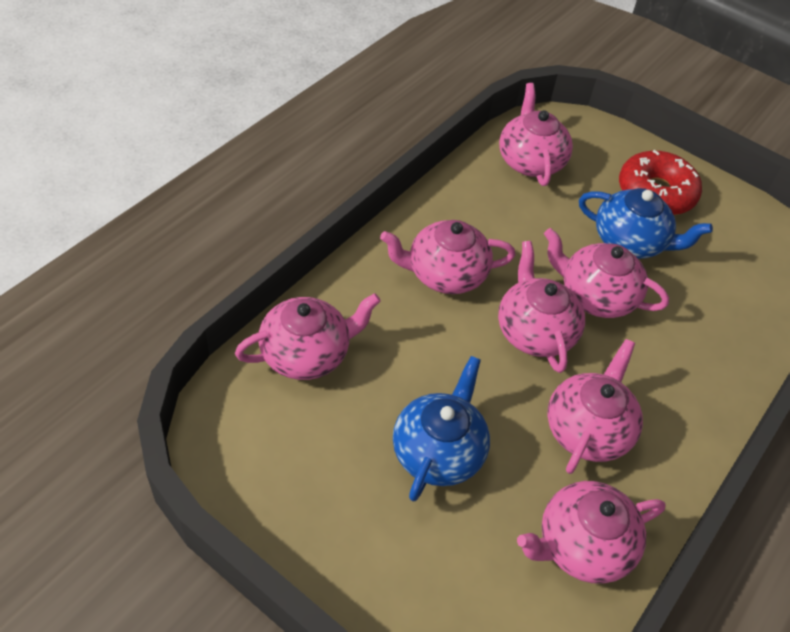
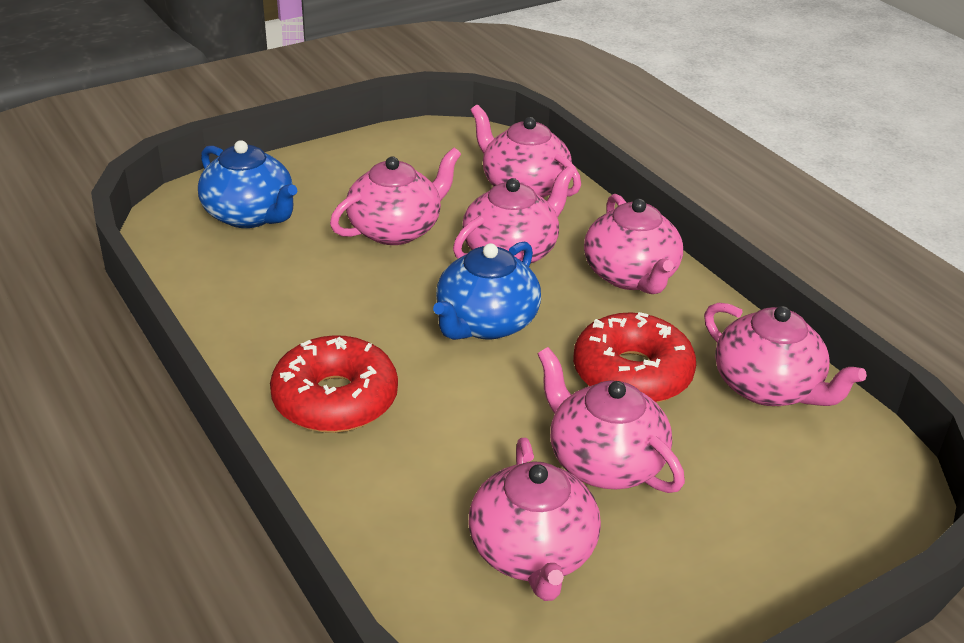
red donut: 1 -> 2

